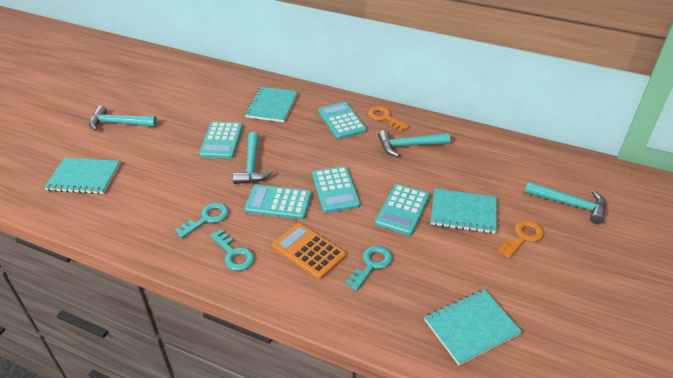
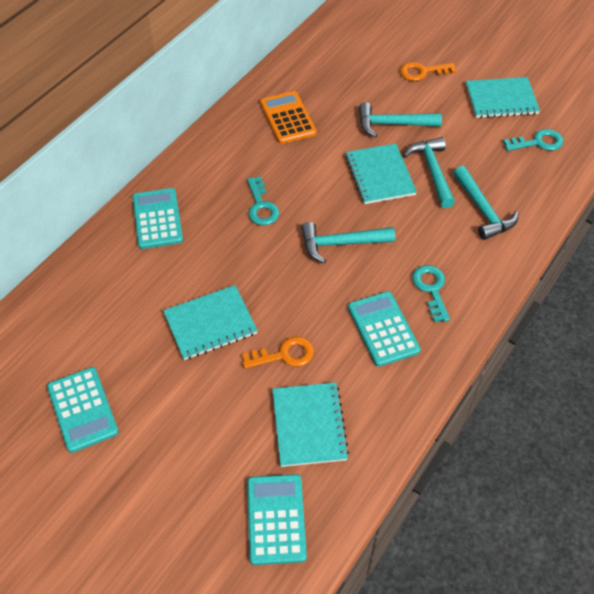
turquoise calculator: 5 -> 4

